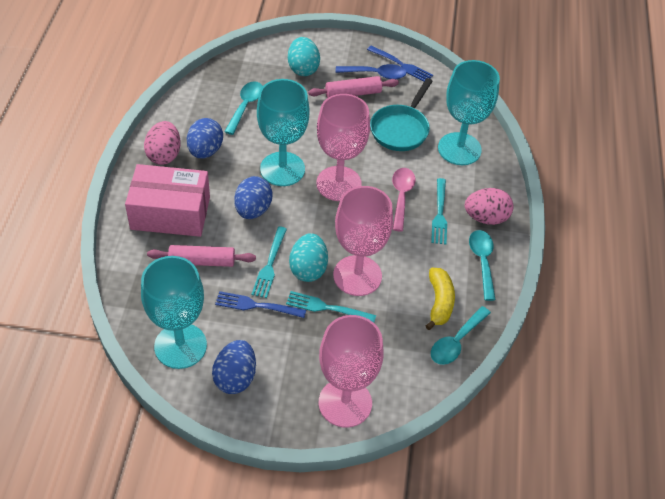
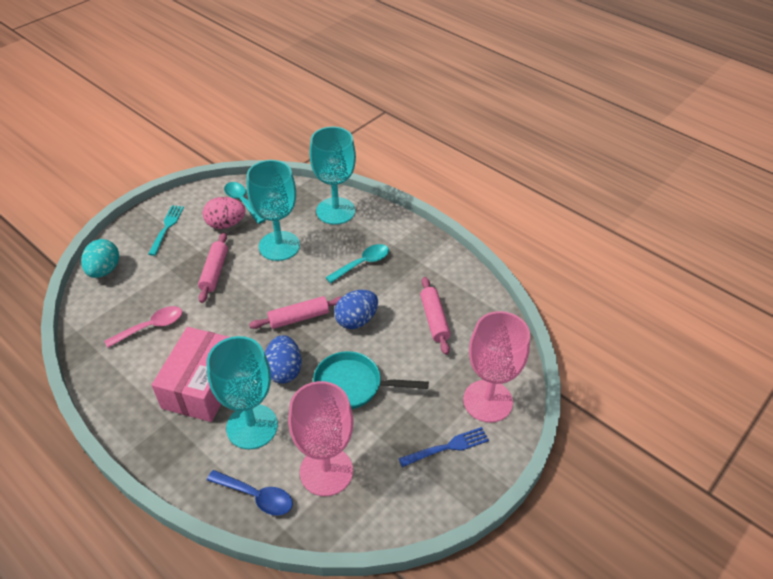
blue egg: 3 -> 2
blue fork: 2 -> 1
pink egg: 2 -> 1
pink goblet: 3 -> 2
pink rolling pin: 2 -> 3
turquoise egg: 2 -> 1
turquoise fork: 3 -> 1
turquoise spoon: 3 -> 2
yellow banana: 1 -> 0

